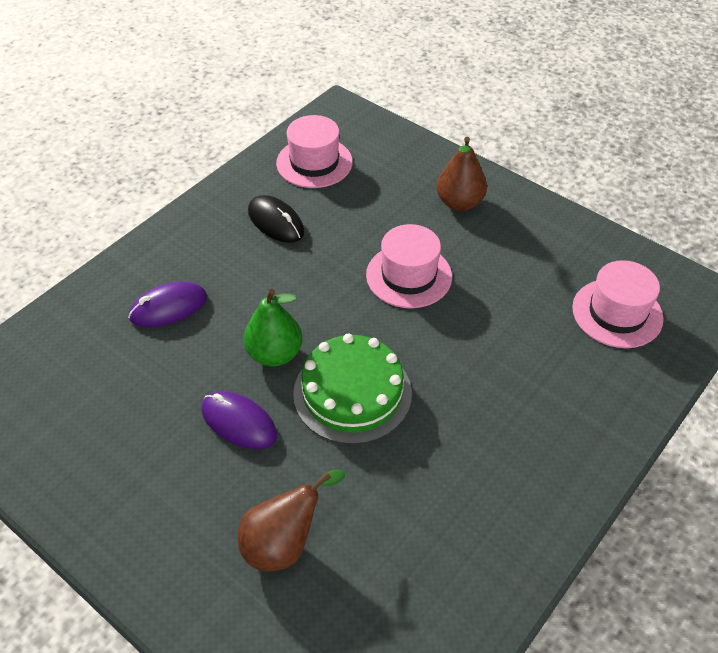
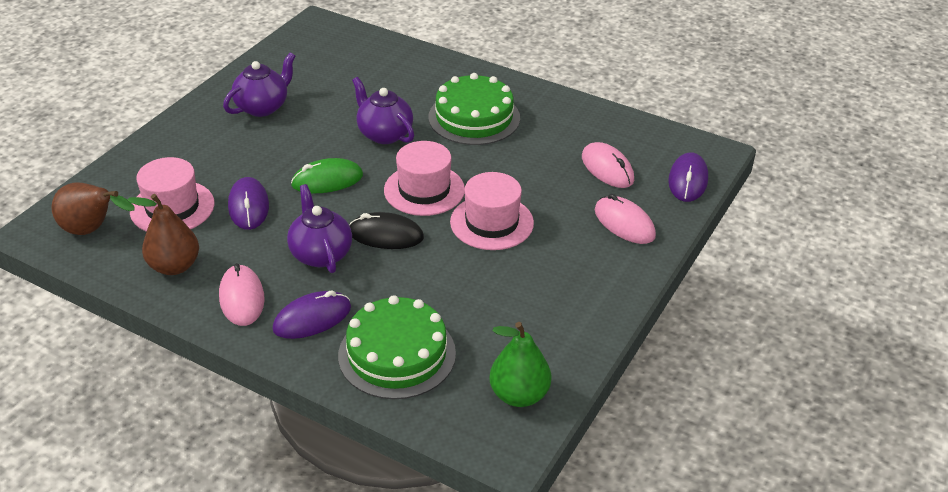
green cake: 1 -> 2
green mouse: 0 -> 1
pink mouse: 0 -> 3
purple mouse: 2 -> 3
purple teapot: 0 -> 3

